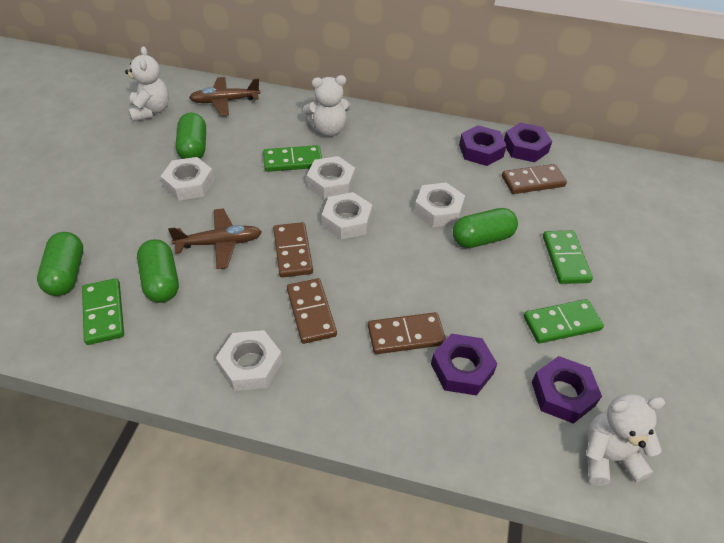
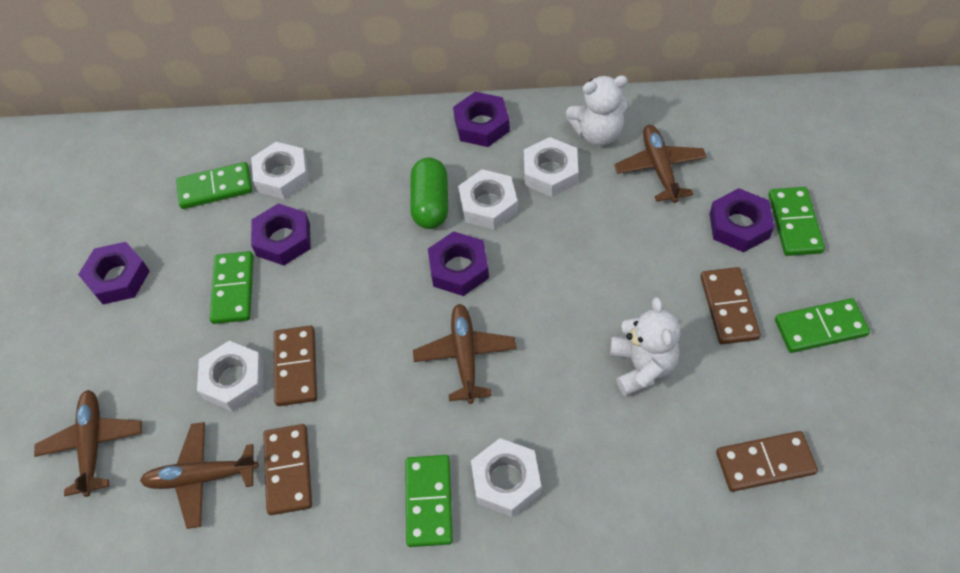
brown plane: 2 -> 4
green capsule: 4 -> 1
green domino: 4 -> 5
purple nut: 4 -> 5
white teddy bear: 3 -> 2

